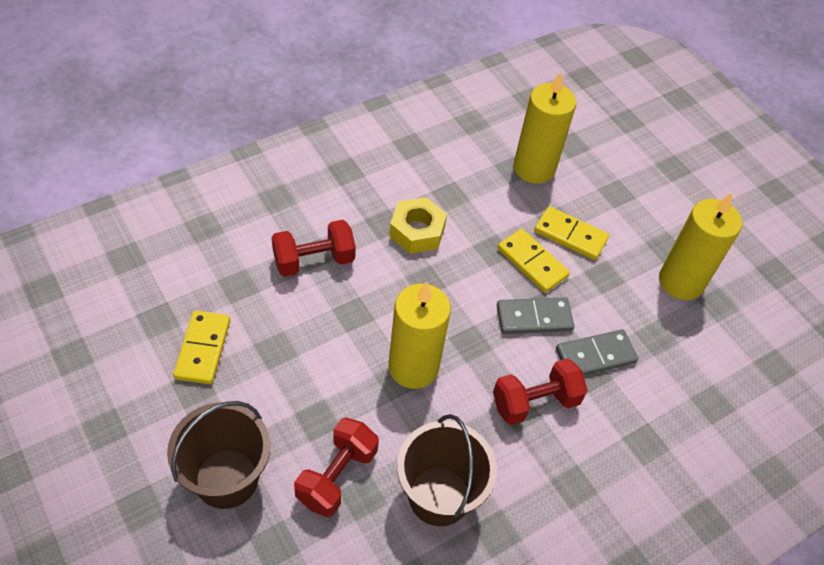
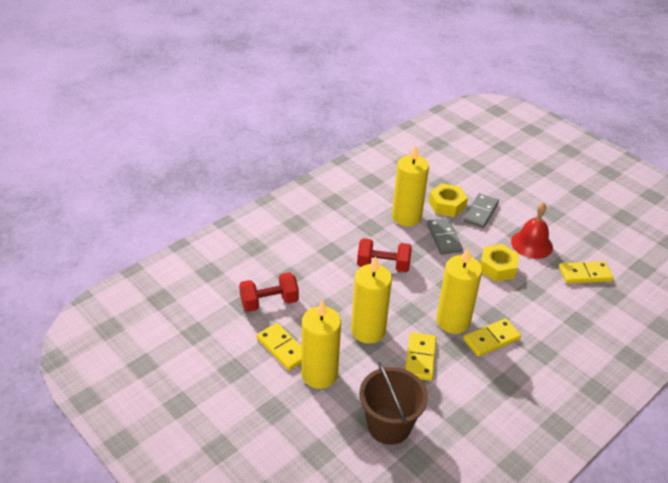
brown bucket: 2 -> 1
red bell: 0 -> 1
red dumbbell: 3 -> 2
yellow candle: 3 -> 4
yellow domino: 3 -> 4
yellow nut: 1 -> 2

